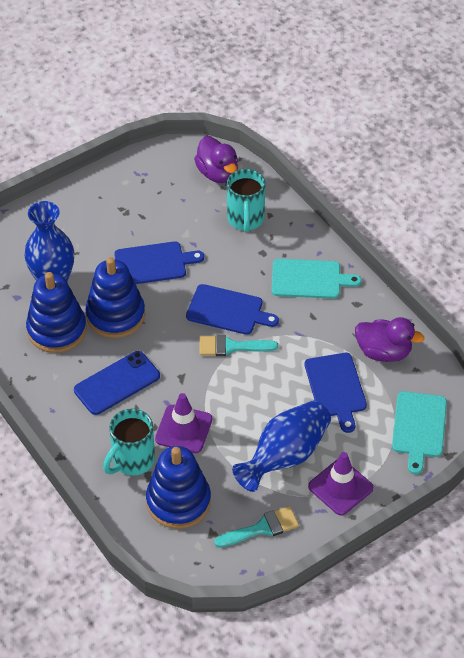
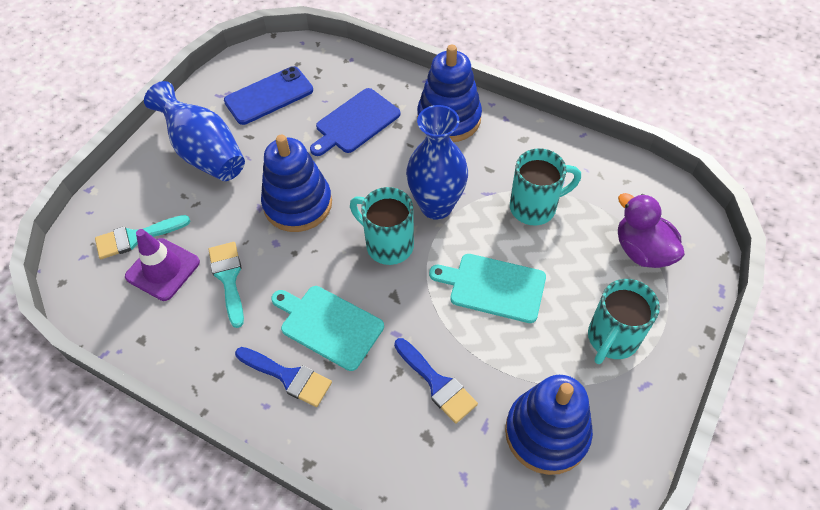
blue brush: 0 -> 2
blue cutting board: 3 -> 1
purple duck: 2 -> 1
purple traffic cone: 2 -> 1
turquoise mug: 2 -> 3

